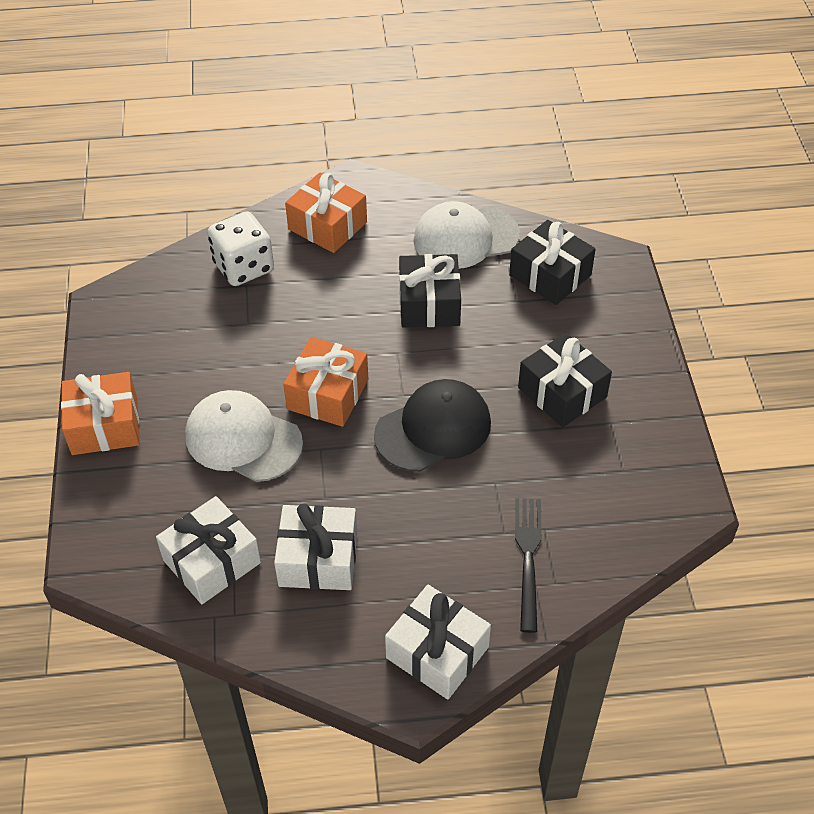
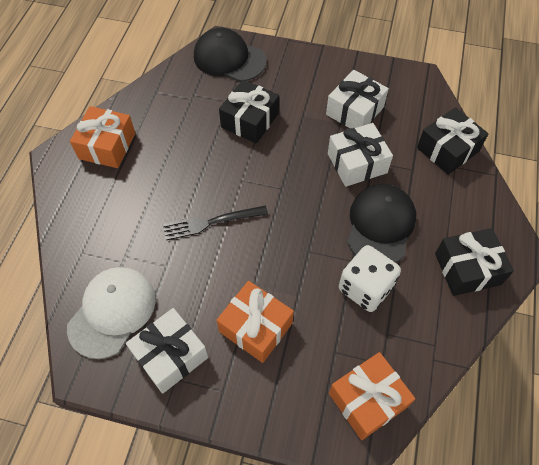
black cap: 1 -> 2
white cap: 2 -> 1

